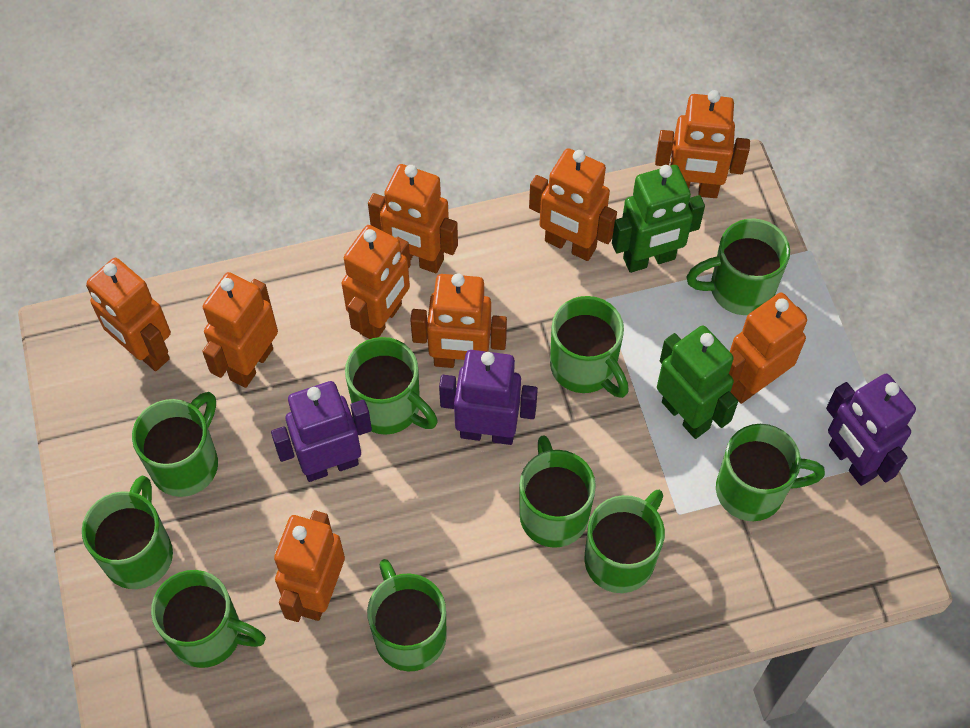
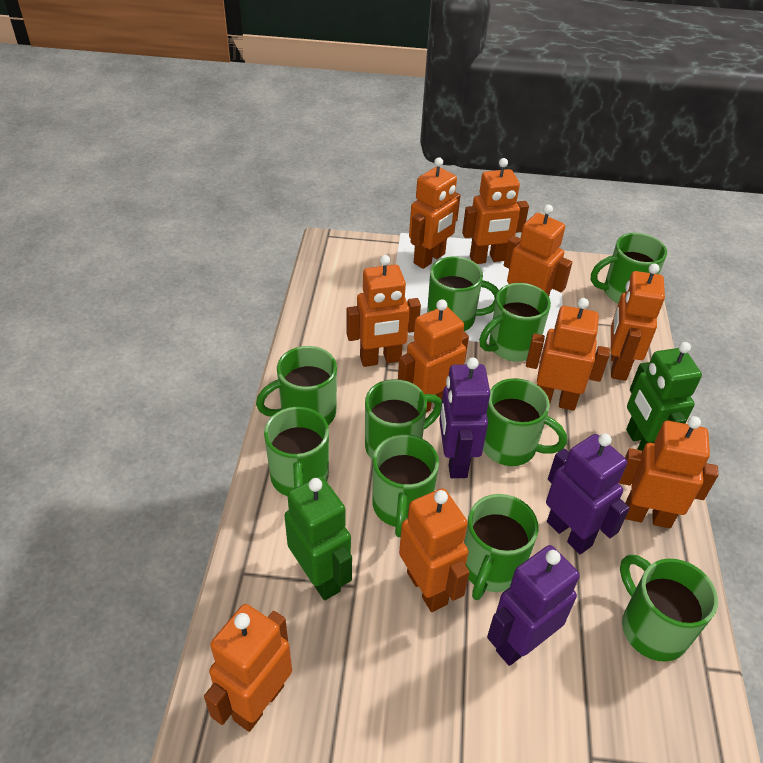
orange robot: 9 -> 10

